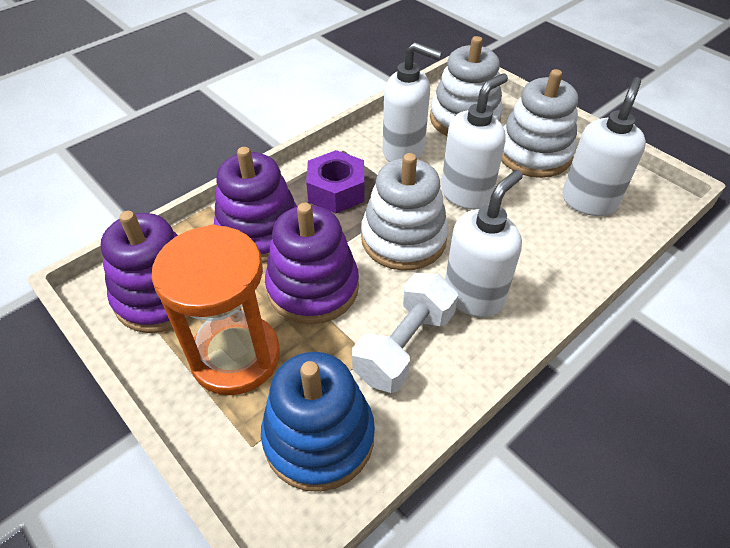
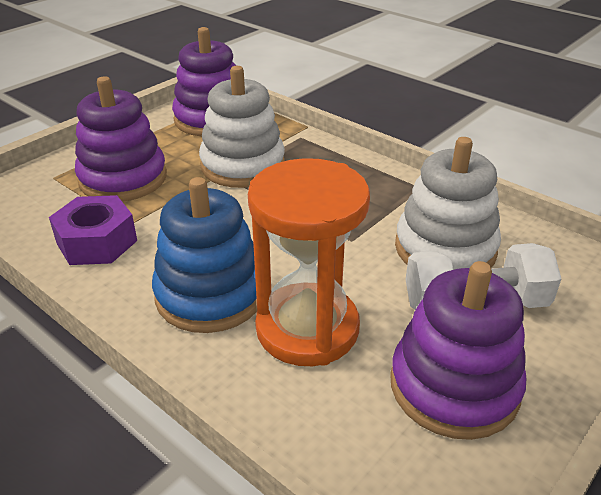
white soap dispenser: 4 -> 0
white stacking toy: 3 -> 2

